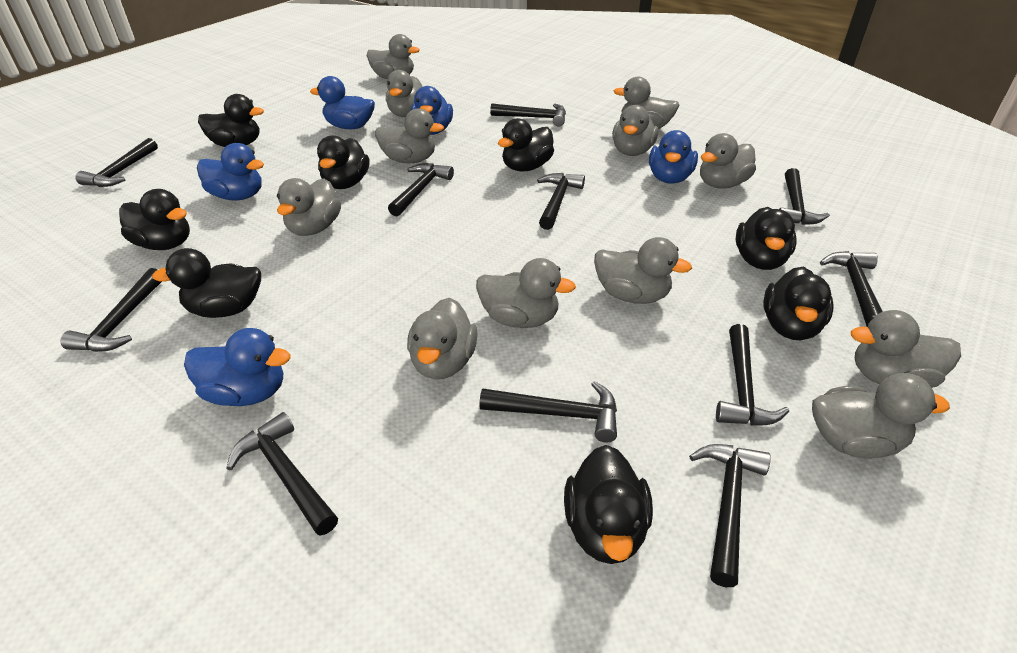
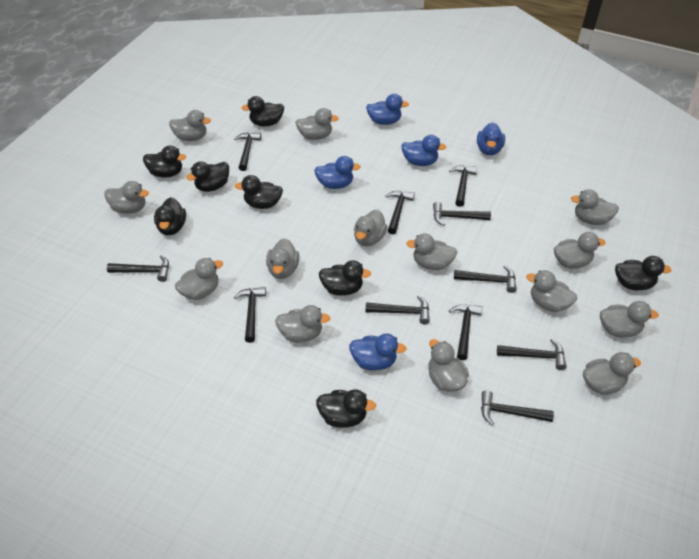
grey duck: 12 -> 14

